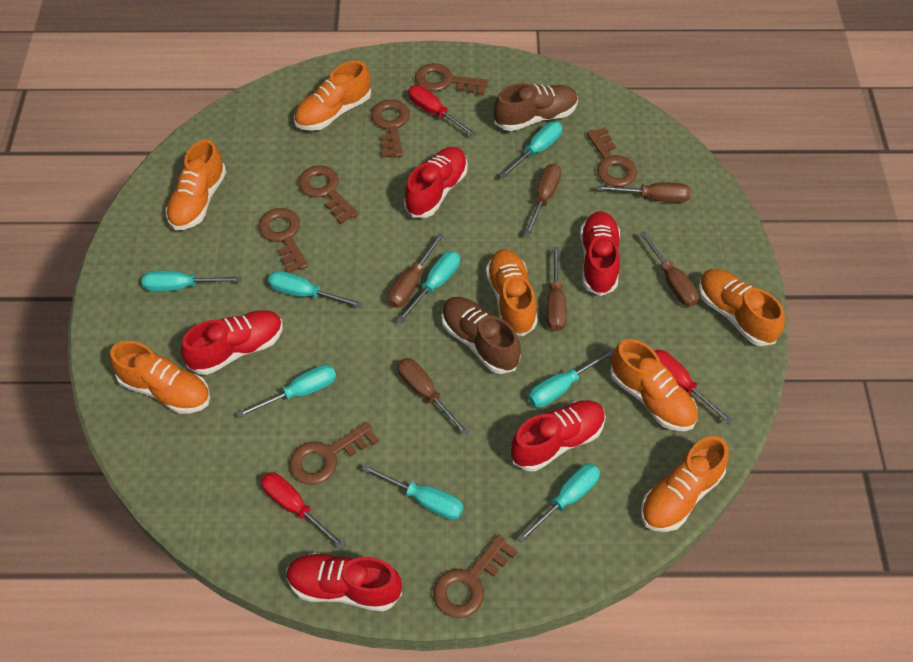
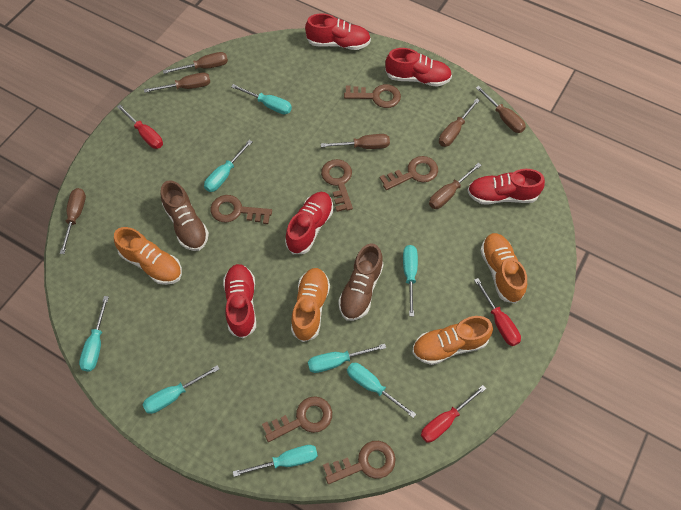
brown key: 7 -> 6
brown screwdriver: 6 -> 7
orange shoe: 7 -> 4

